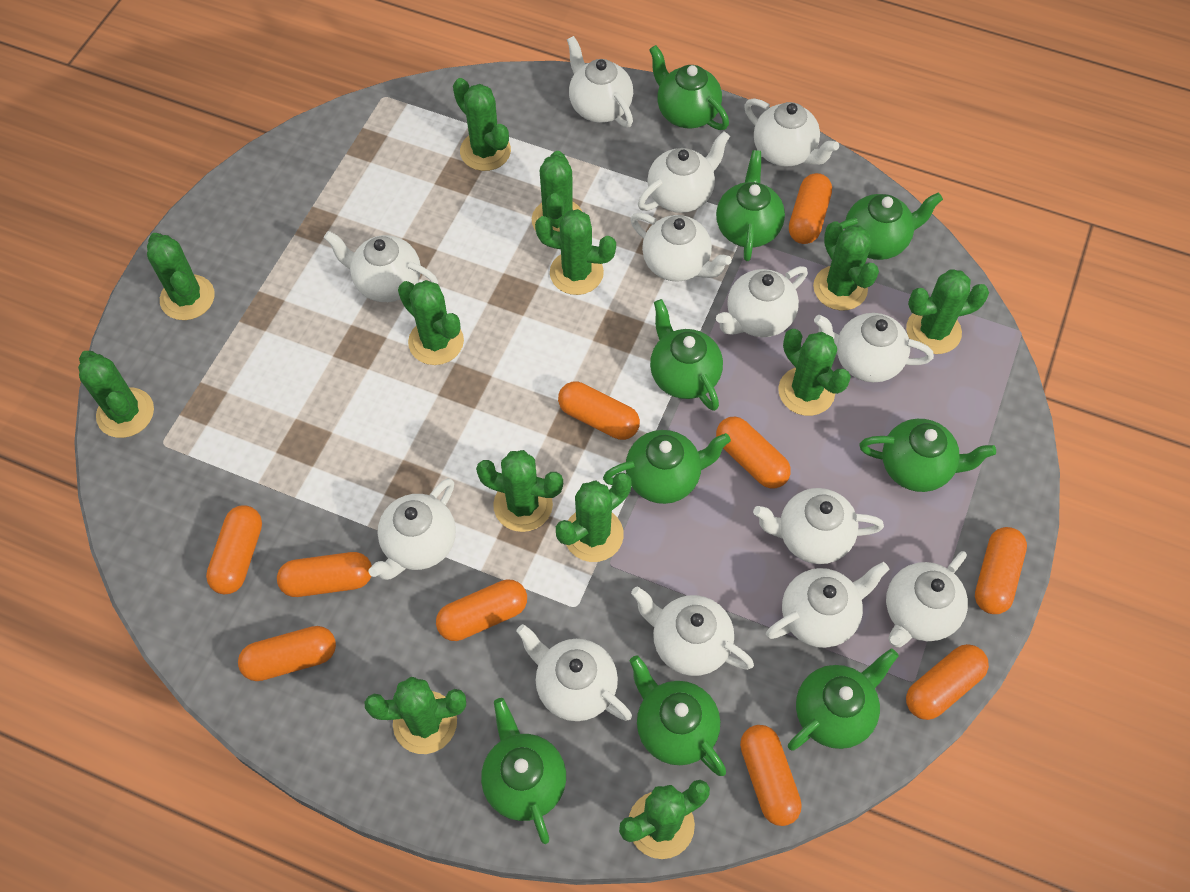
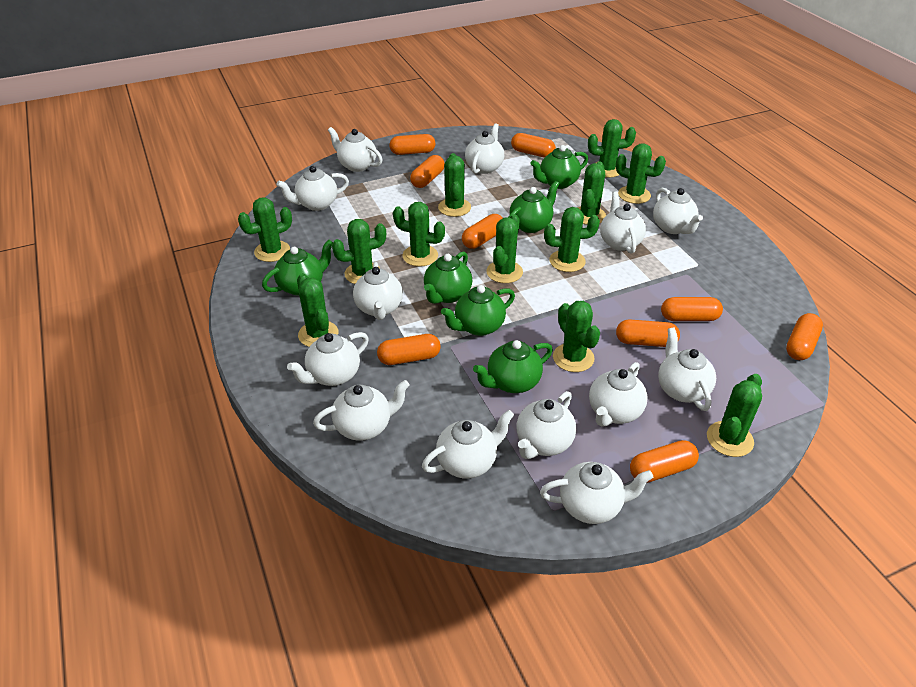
green cactus: 13 -> 12
green teapot: 9 -> 6
orange capsule: 10 -> 9

